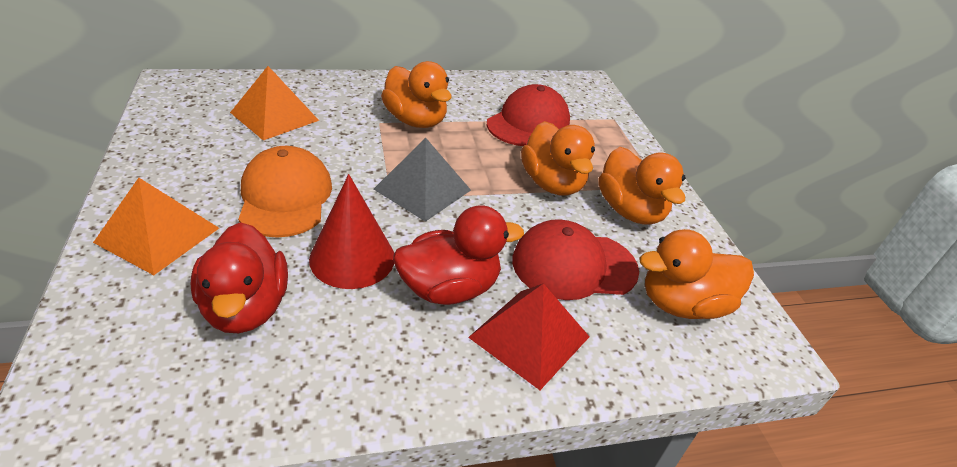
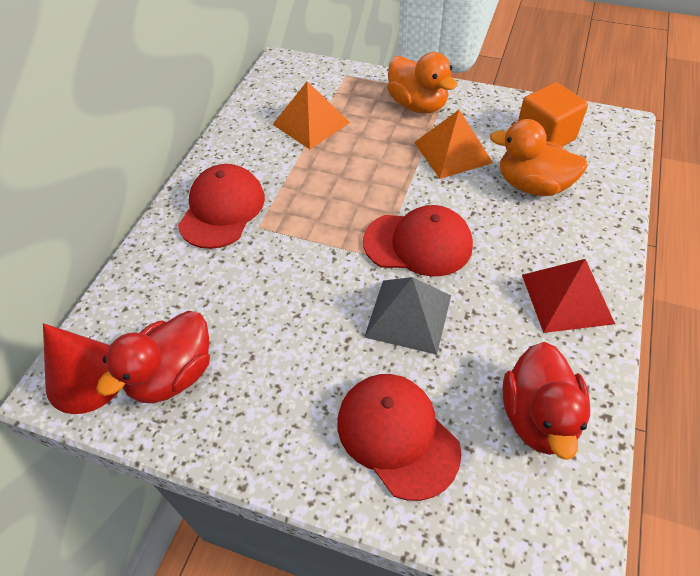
orange cap: 1 -> 0
orange cube: 0 -> 1
orange duck: 4 -> 2
red cap: 2 -> 3

